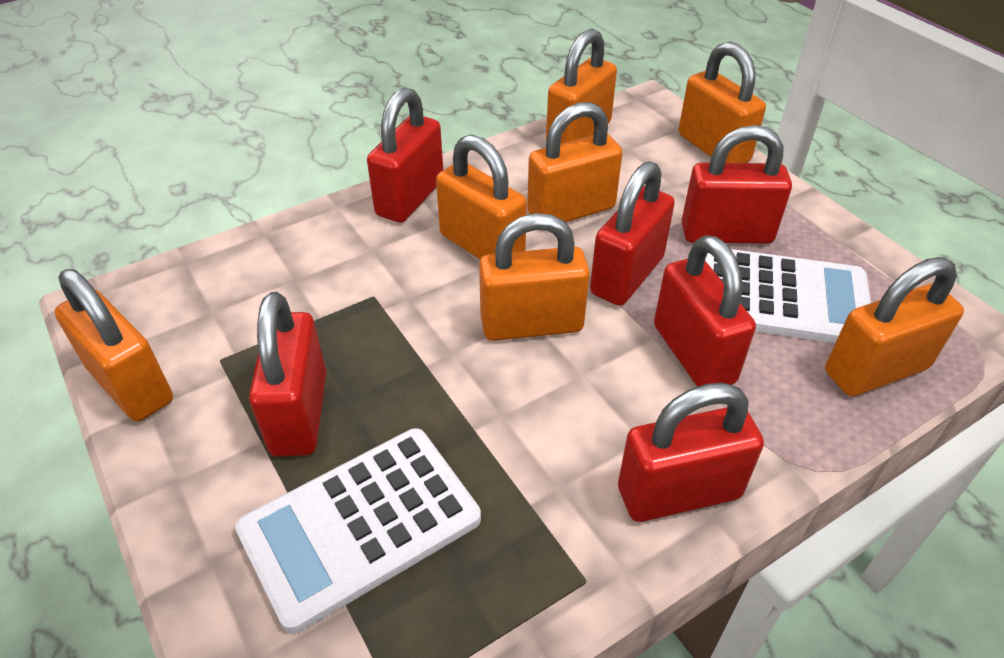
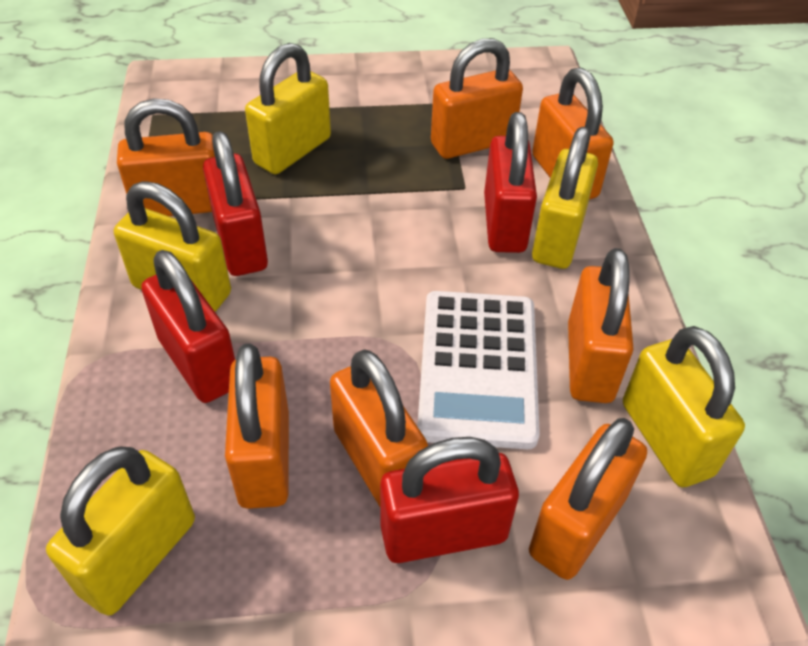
red padlock: 6 -> 4
white calculator: 2 -> 1
yellow padlock: 0 -> 5

